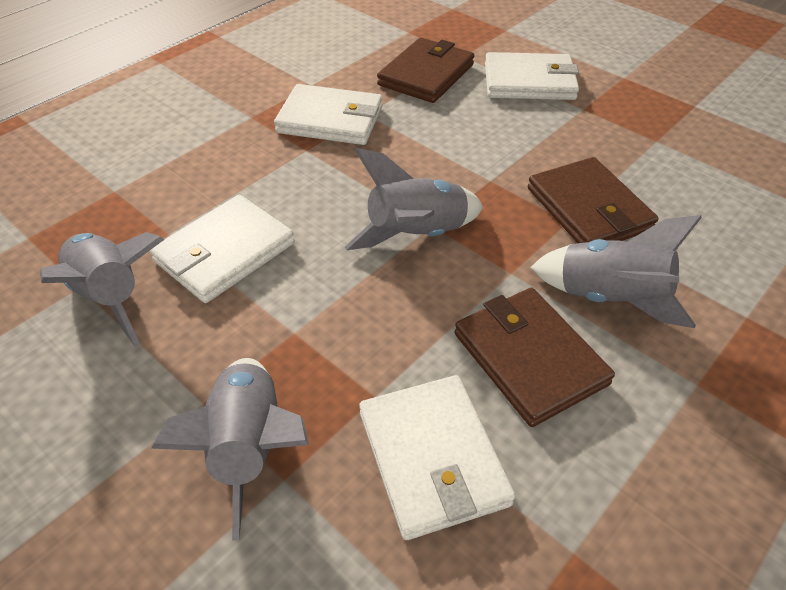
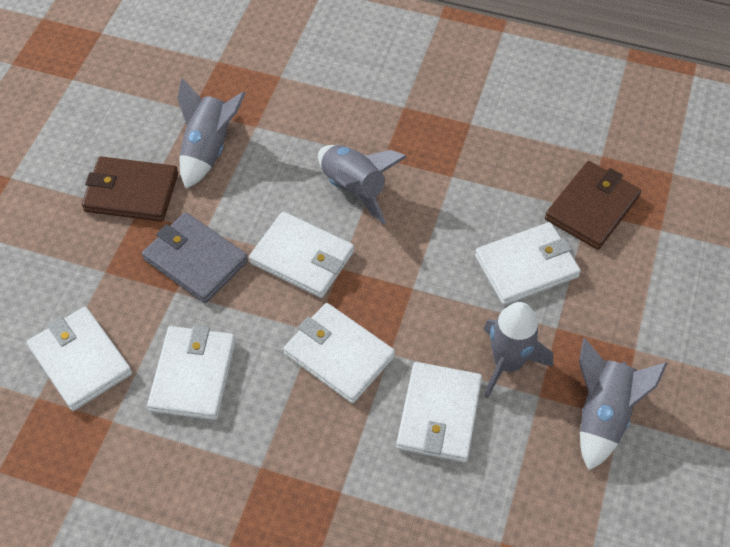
brown wallet: 3 -> 2
grey wallet: 0 -> 1
white wallet: 4 -> 6

